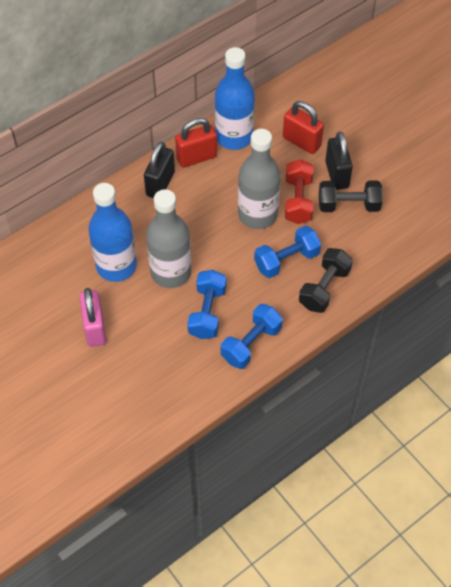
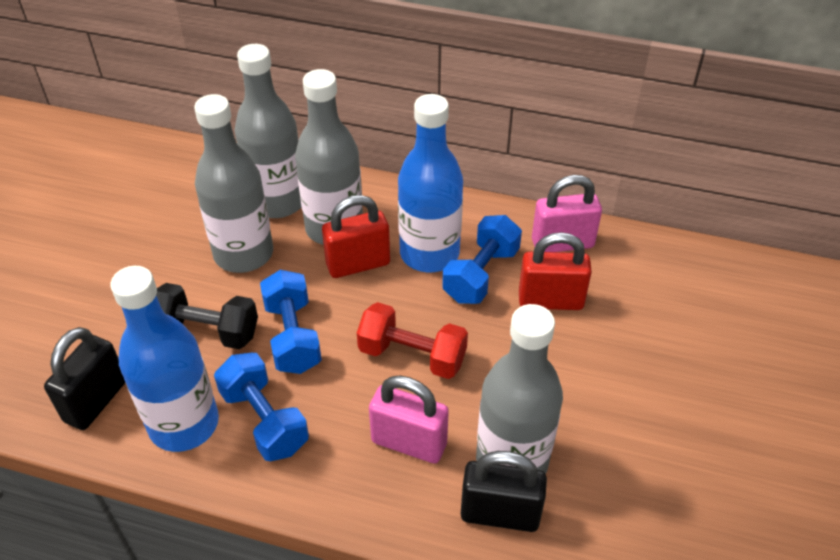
black dumbbell: 2 -> 1
grey bottle: 2 -> 4
pink padlock: 1 -> 2

